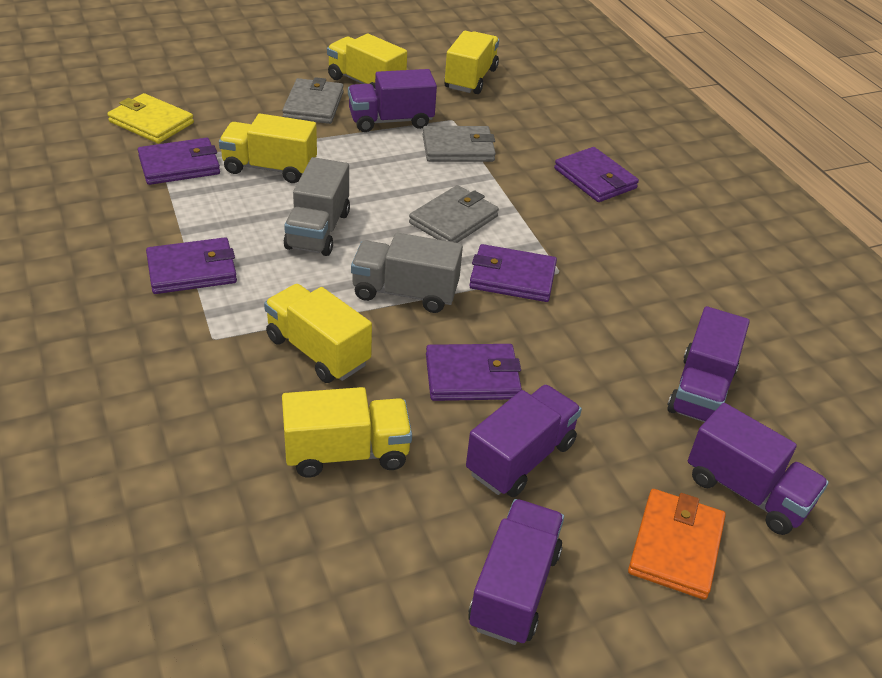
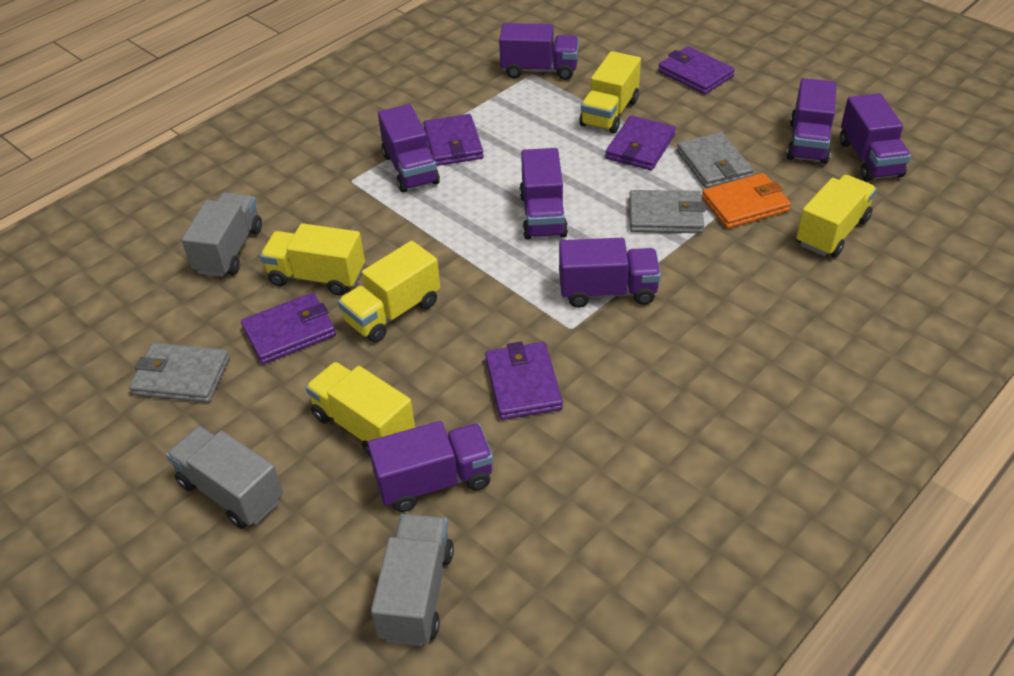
grey truck: 2 -> 3
purple truck: 5 -> 7
yellow wallet: 1 -> 0

